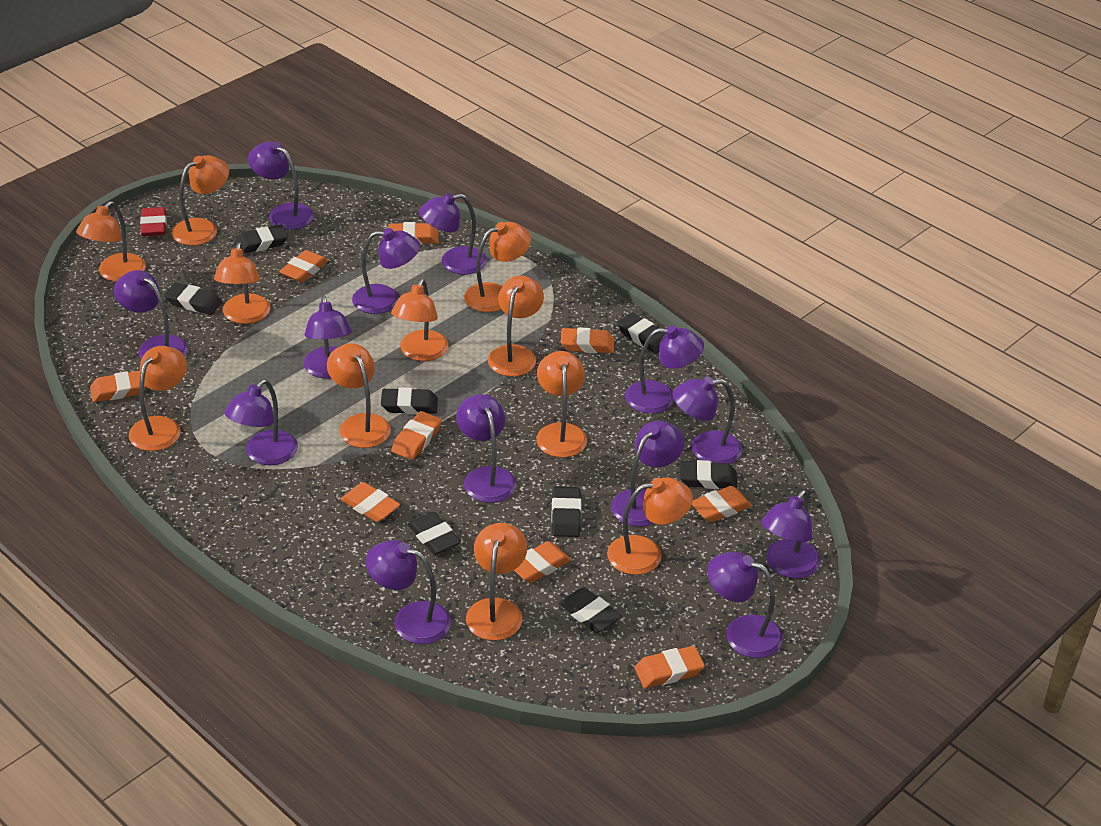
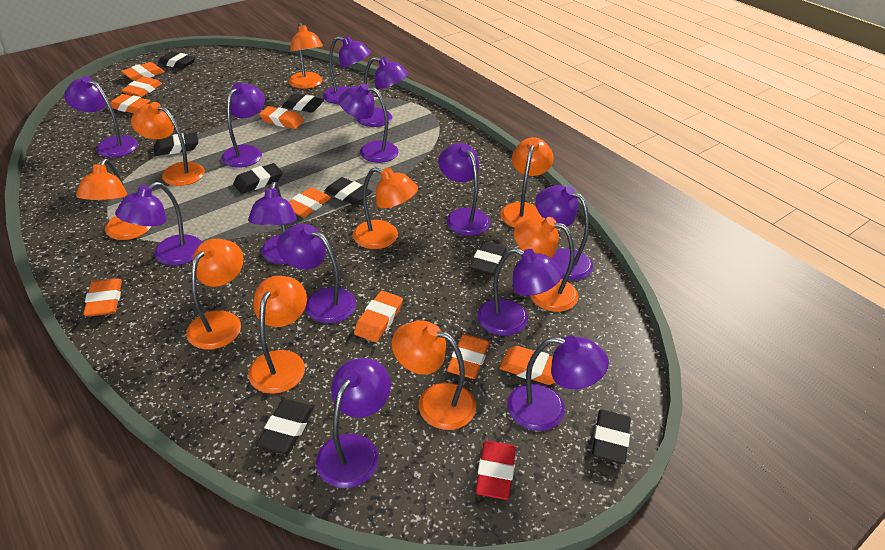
orange lamp: 11 -> 9

